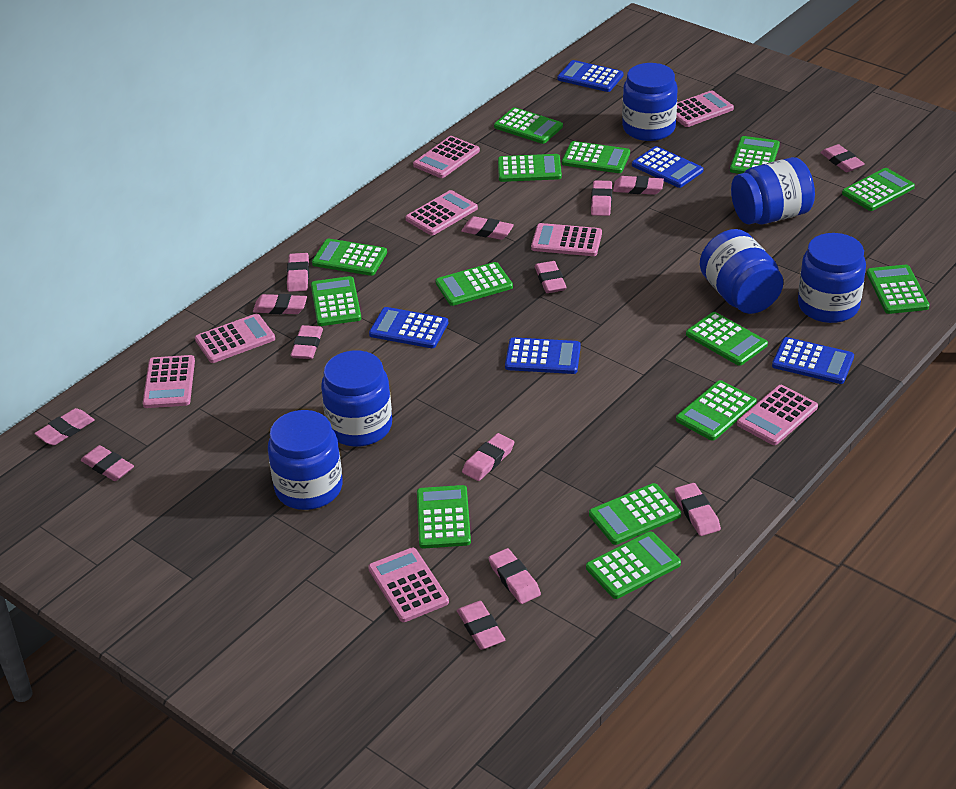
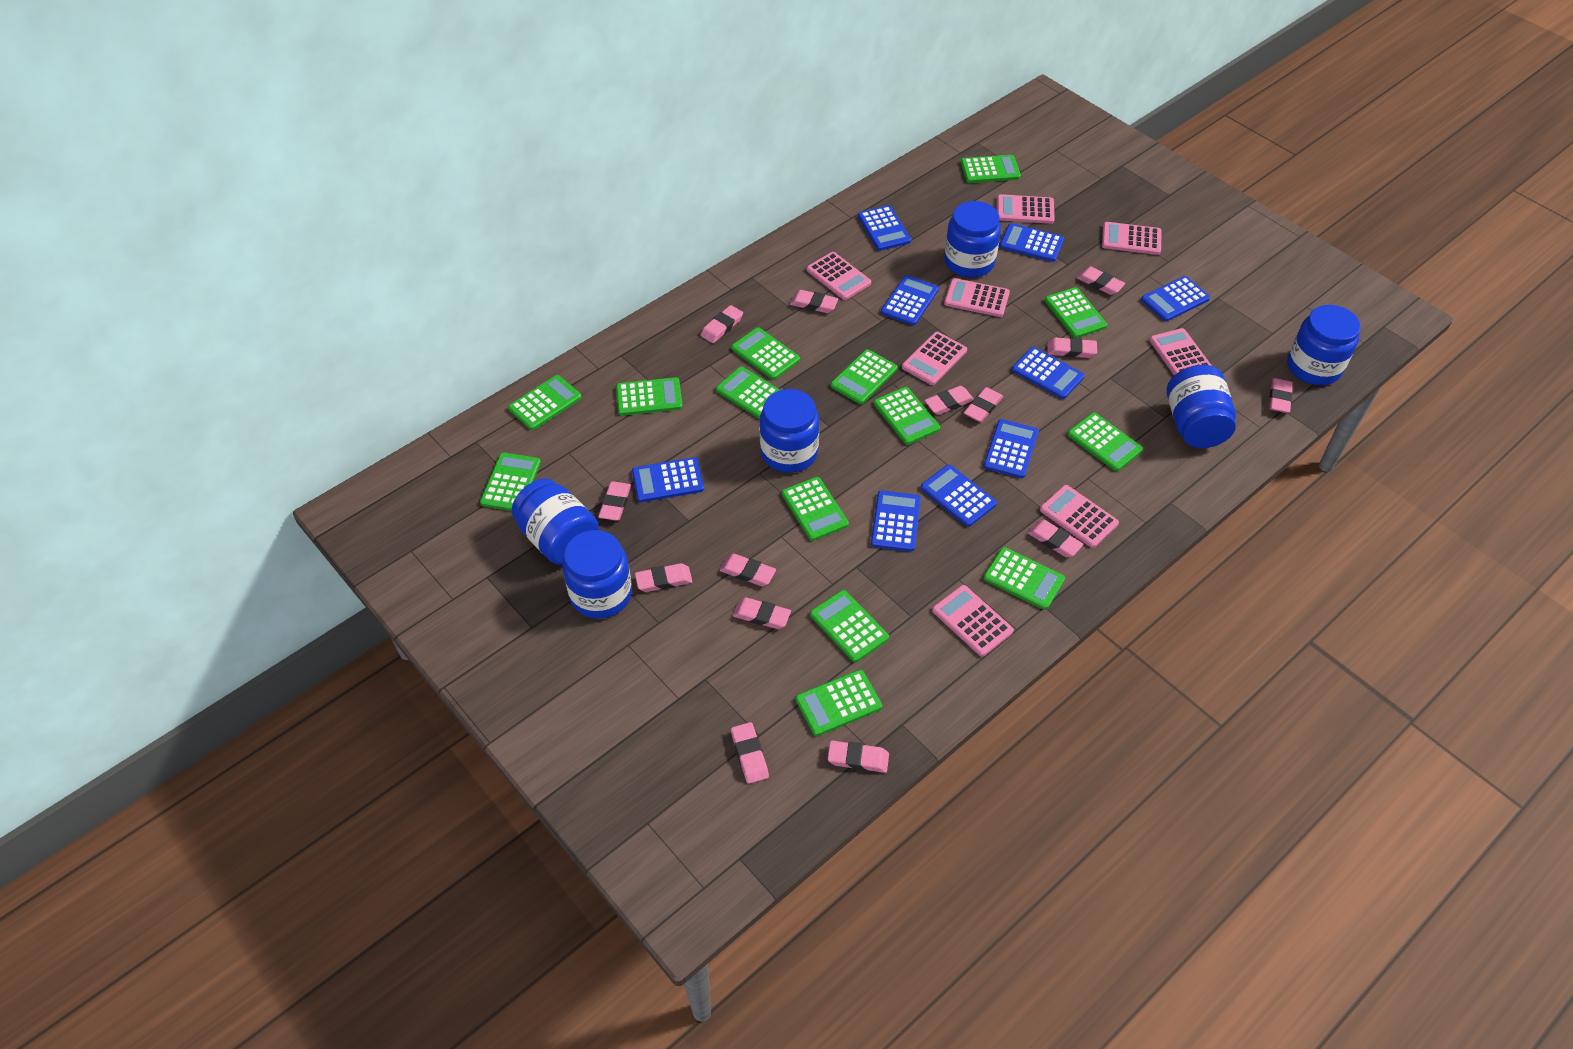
blue calculator: 5 -> 9

